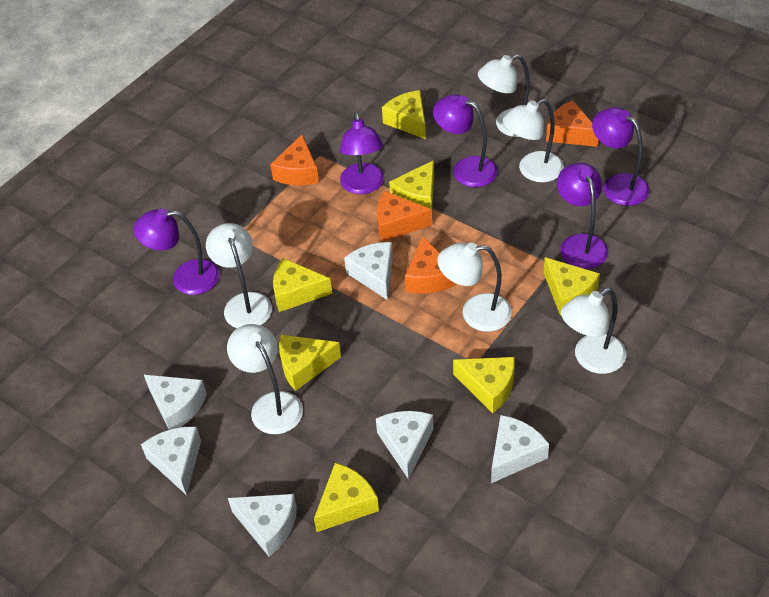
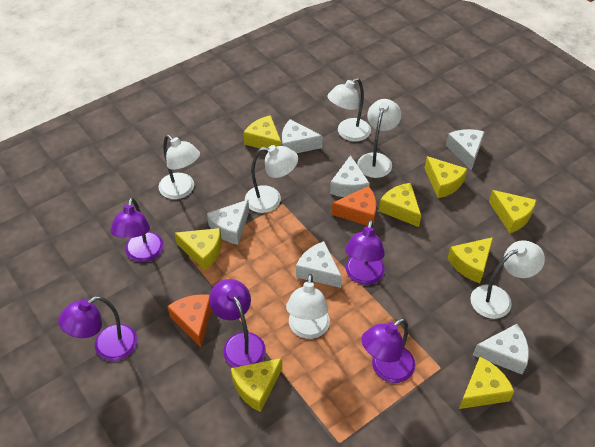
orange cheese: 4 -> 2
yellow cheese: 7 -> 8

